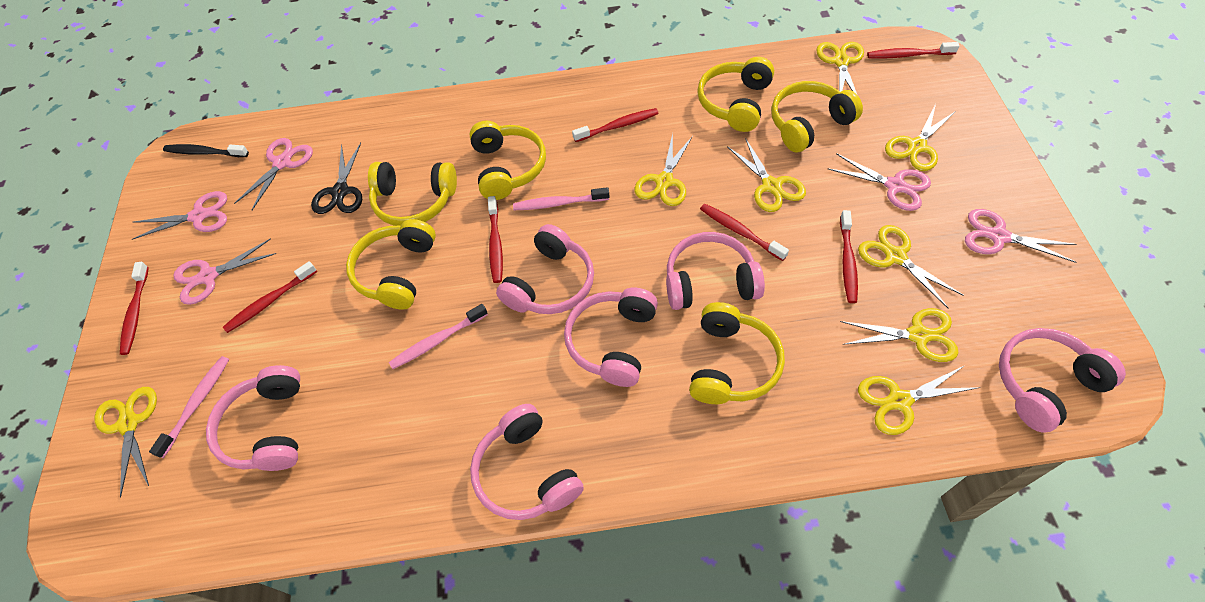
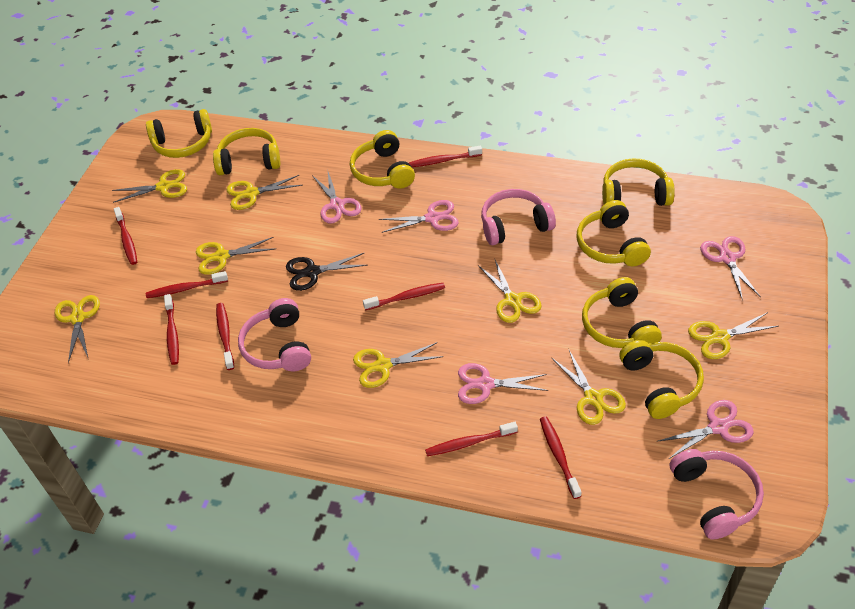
black toothbrush: 1 -> 0
pink headphones: 6 -> 3
pink toothbrush: 3 -> 0
red toothbrush: 7 -> 8
yellow headphones: 6 -> 7

